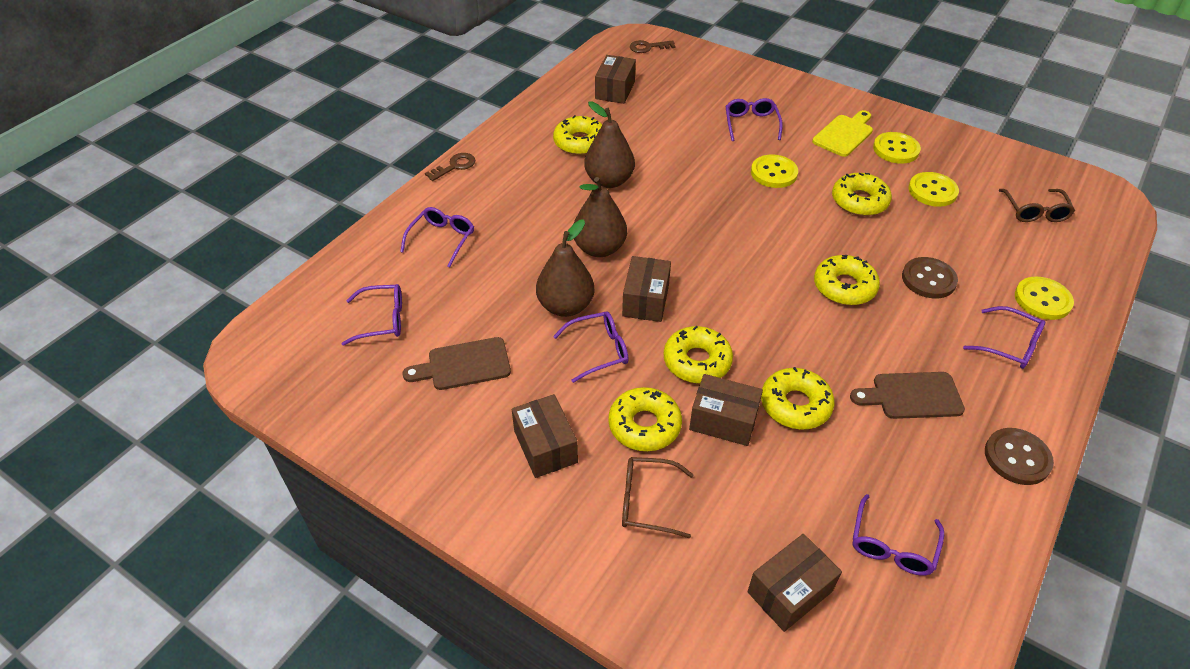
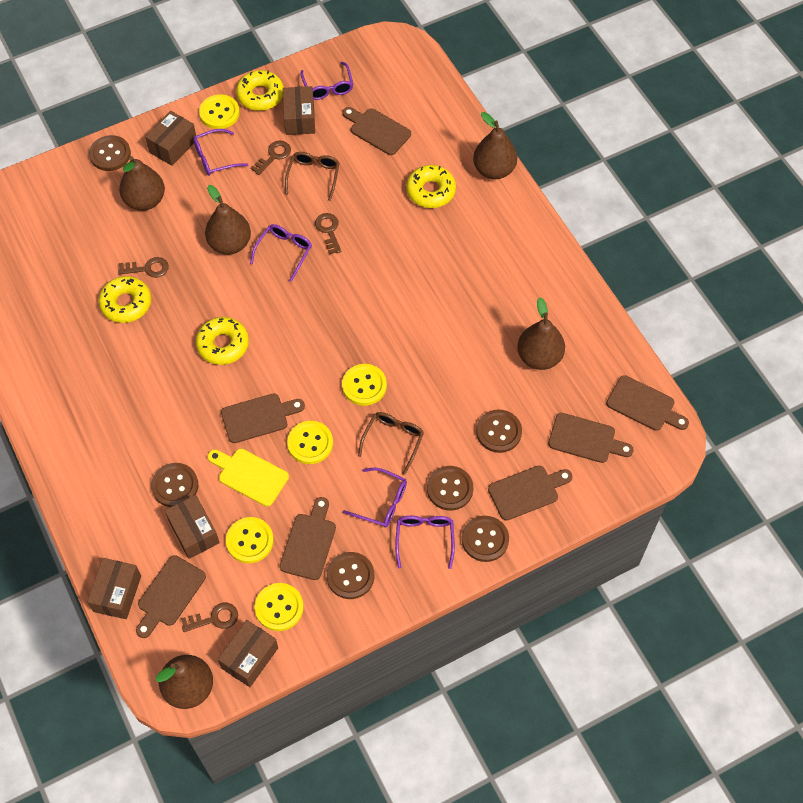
brown button: 2 -> 6
brown cutting board: 2 -> 7
brown key: 2 -> 4
brown pear: 3 -> 5
purple glasses: 6 -> 5
yellow button: 4 -> 5
yellow donut: 6 -> 4

